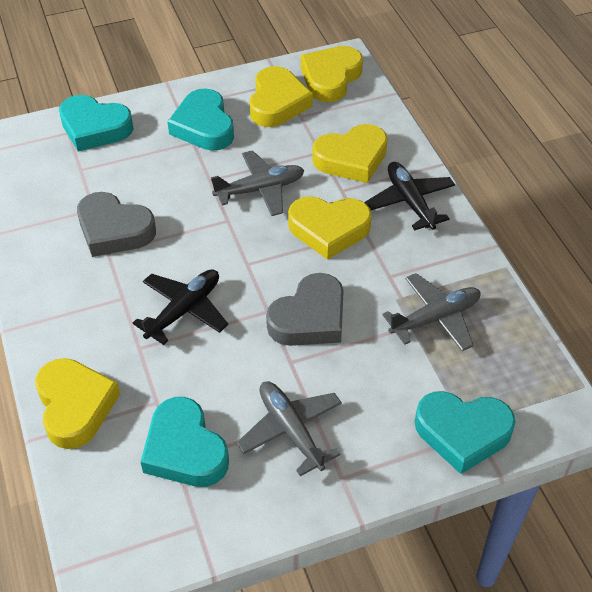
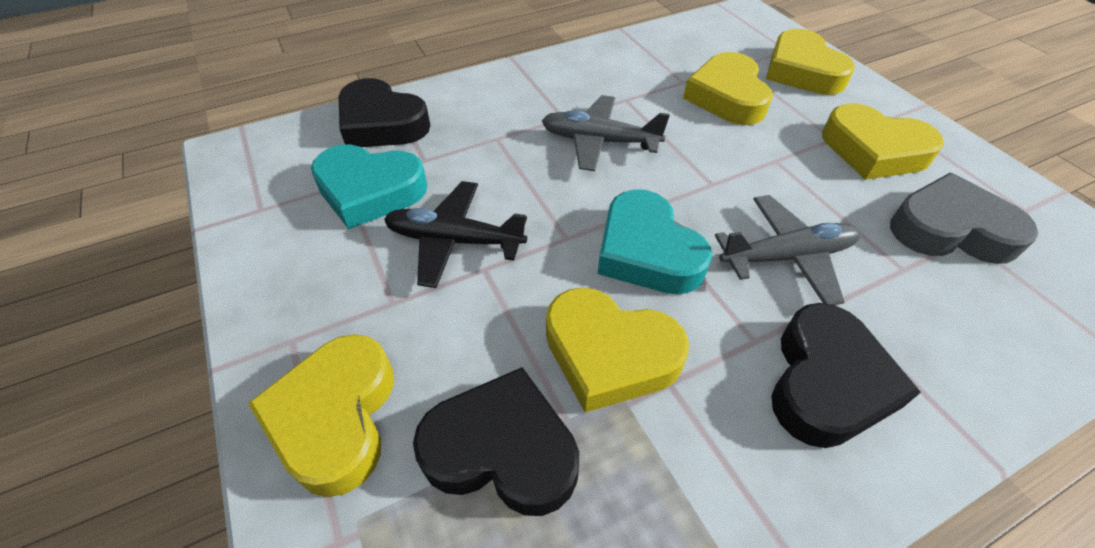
black heart: 0 -> 3
black plane: 2 -> 1
grey heart: 2 -> 1
grey plane: 3 -> 2
turquoise heart: 4 -> 2

